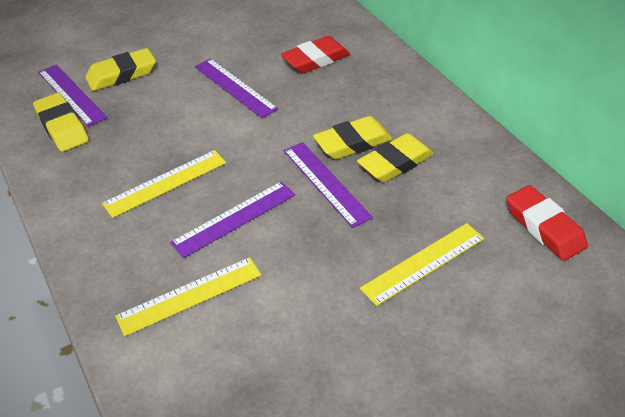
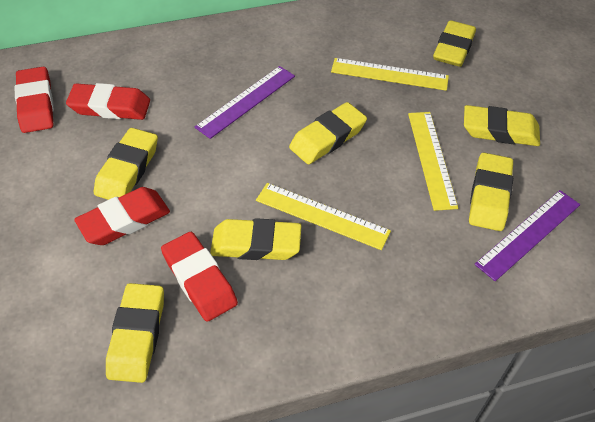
purple ruler: 4 -> 2
red eraser: 2 -> 4
yellow eraser: 4 -> 7

